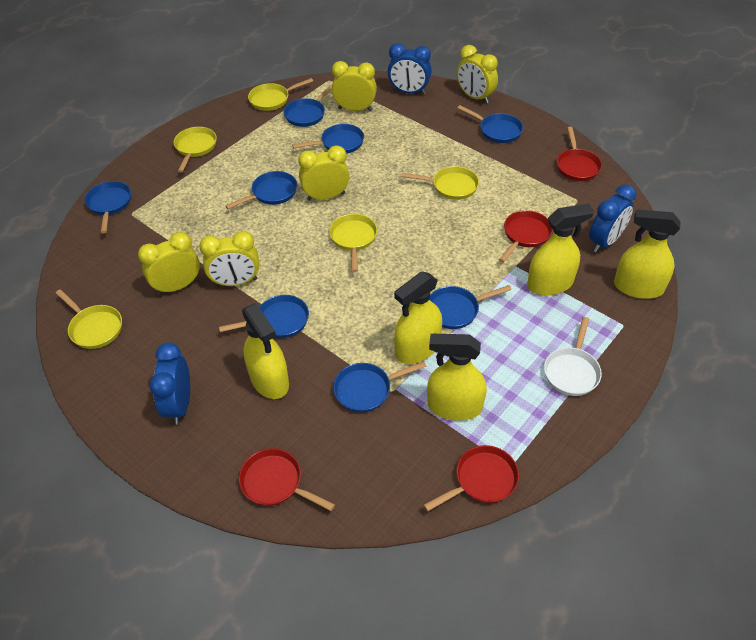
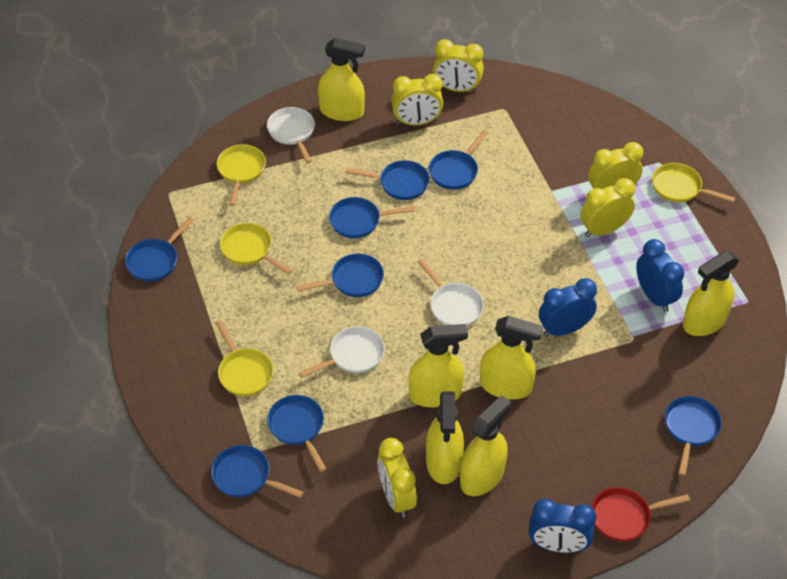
red pan: 4 -> 1
white pan: 1 -> 3
yellow pan: 5 -> 4
yellow spray bottle: 5 -> 6

